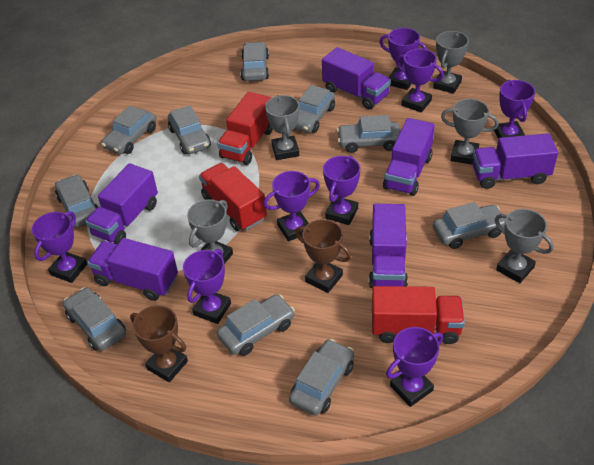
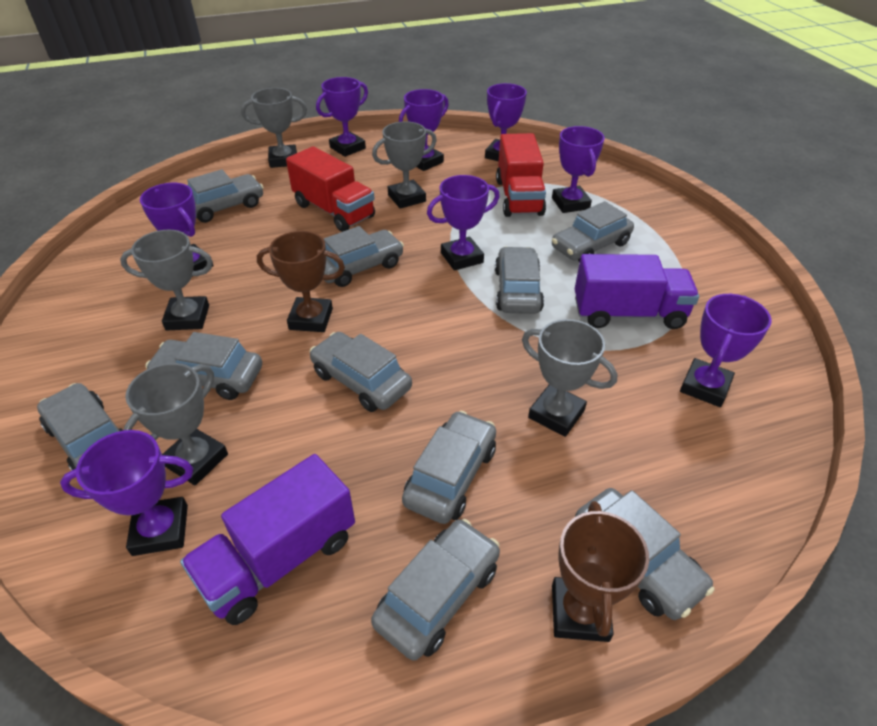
purple truck: 6 -> 2
red truck: 3 -> 2

